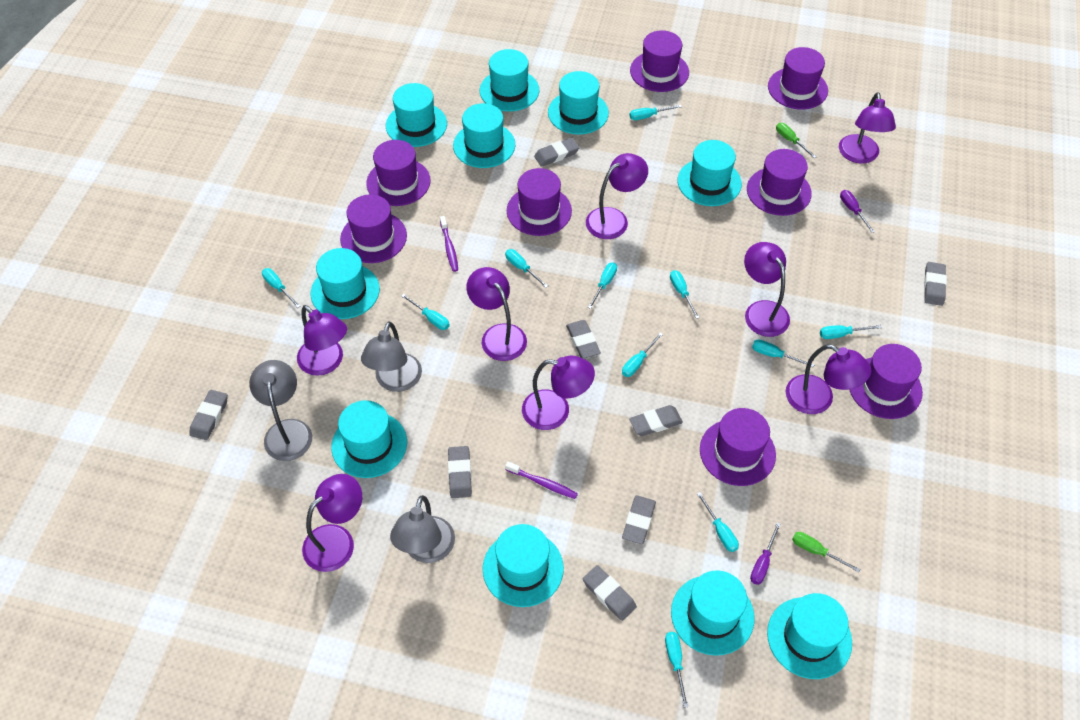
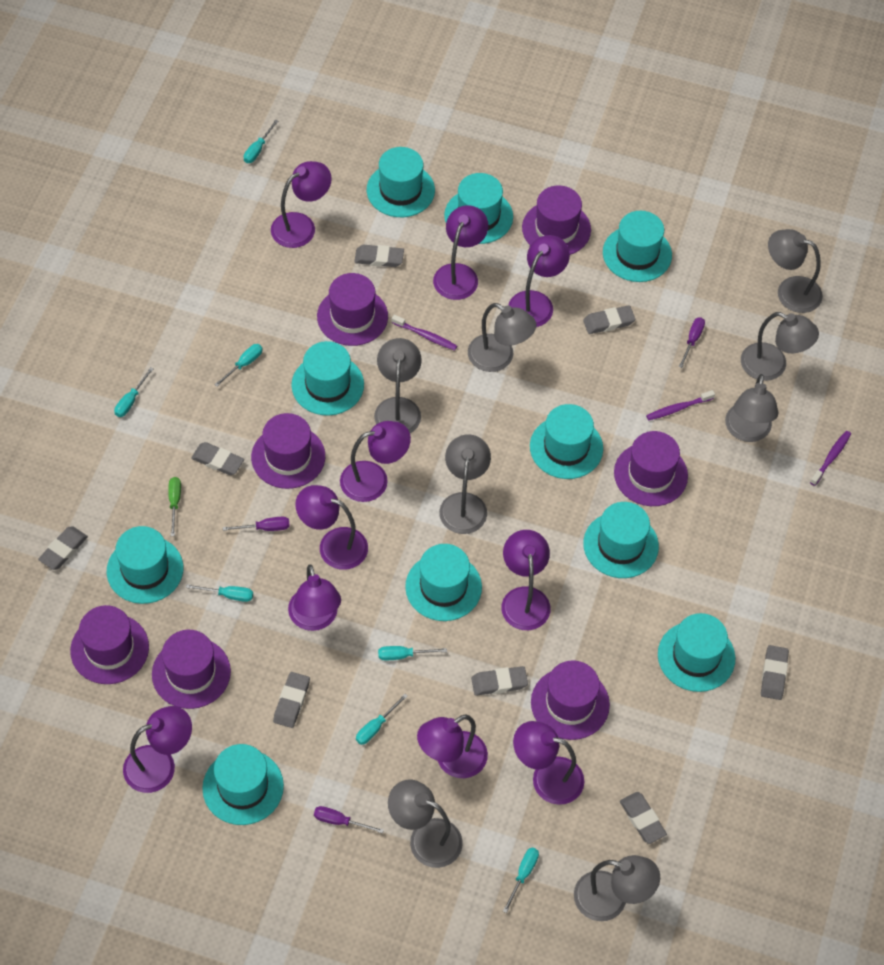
green screwdriver: 2 -> 1
grey lamp: 3 -> 8
purple hat: 8 -> 7
purple lamp: 8 -> 10
purple screwdriver: 2 -> 3
purple toothbrush: 2 -> 3
turquoise screwdriver: 11 -> 7

